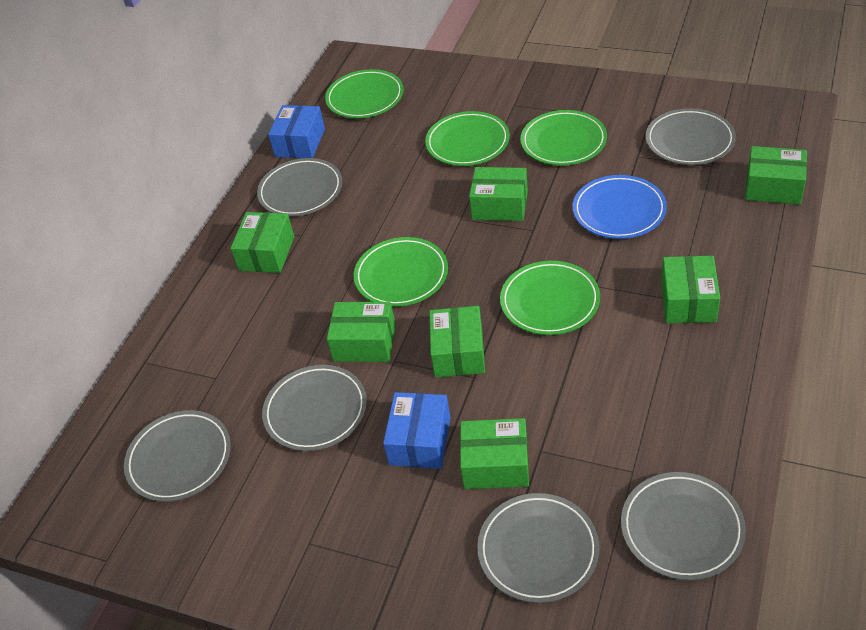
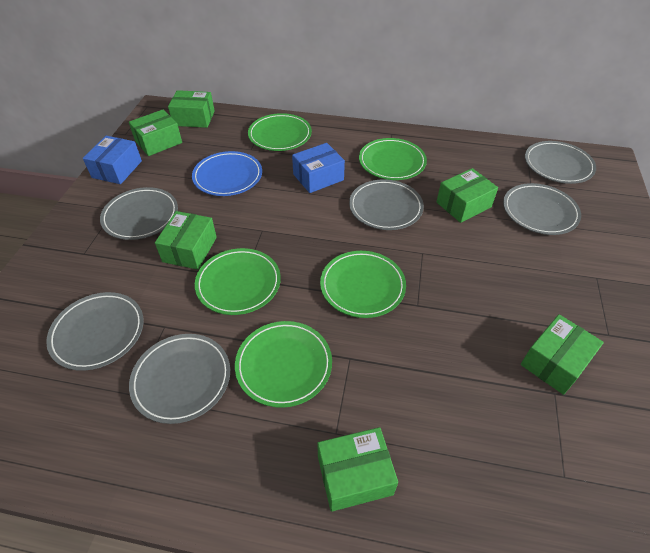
green box: 7 -> 6

